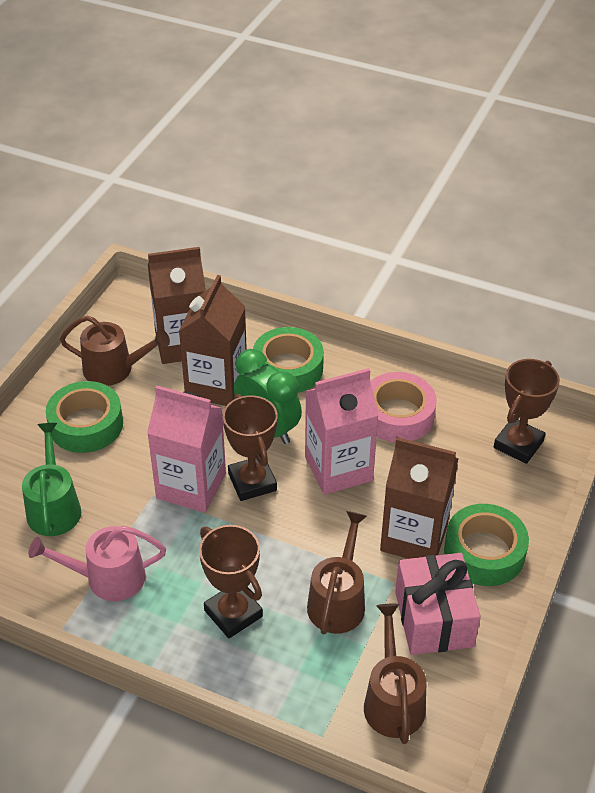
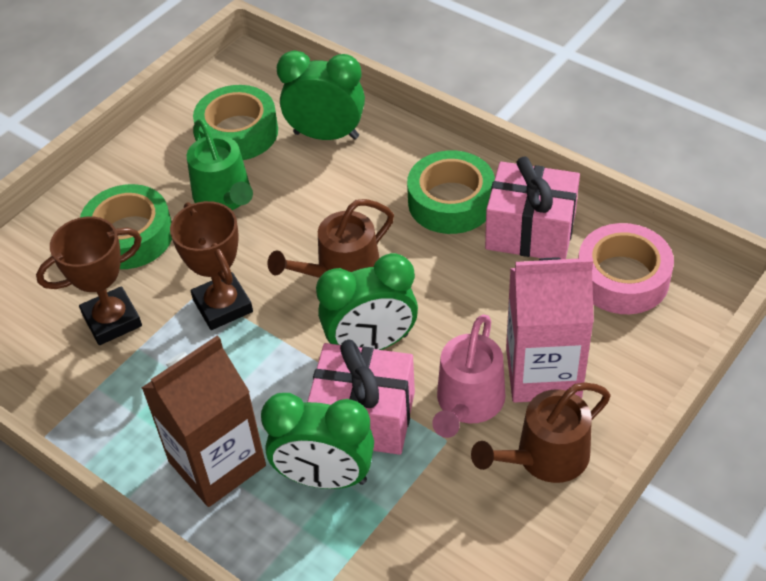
brown carton: 3 -> 1
brown trophy: 3 -> 2
brown watering can: 3 -> 2
green clock: 1 -> 3
pink carton: 2 -> 1
pink gift: 1 -> 2

